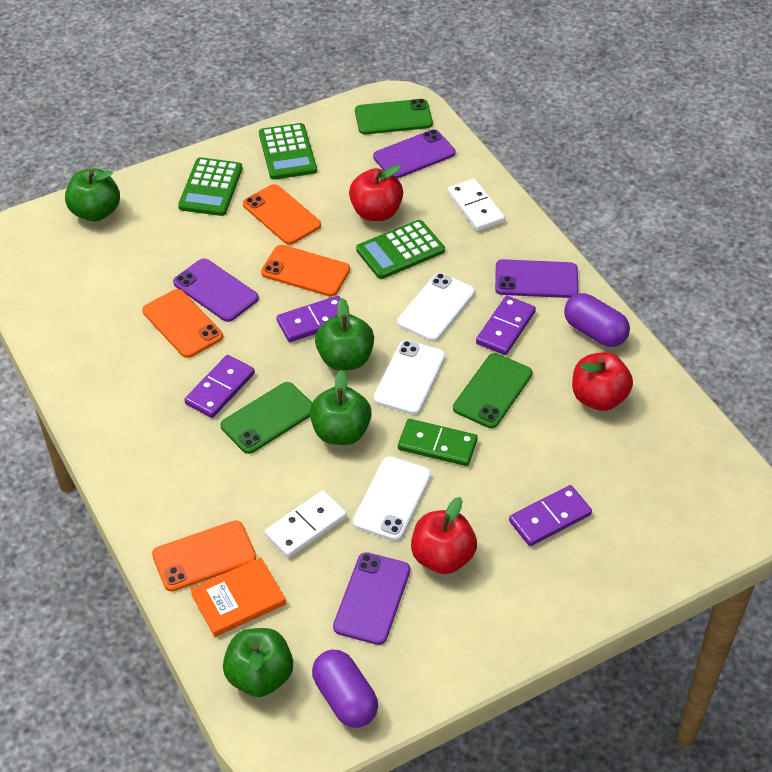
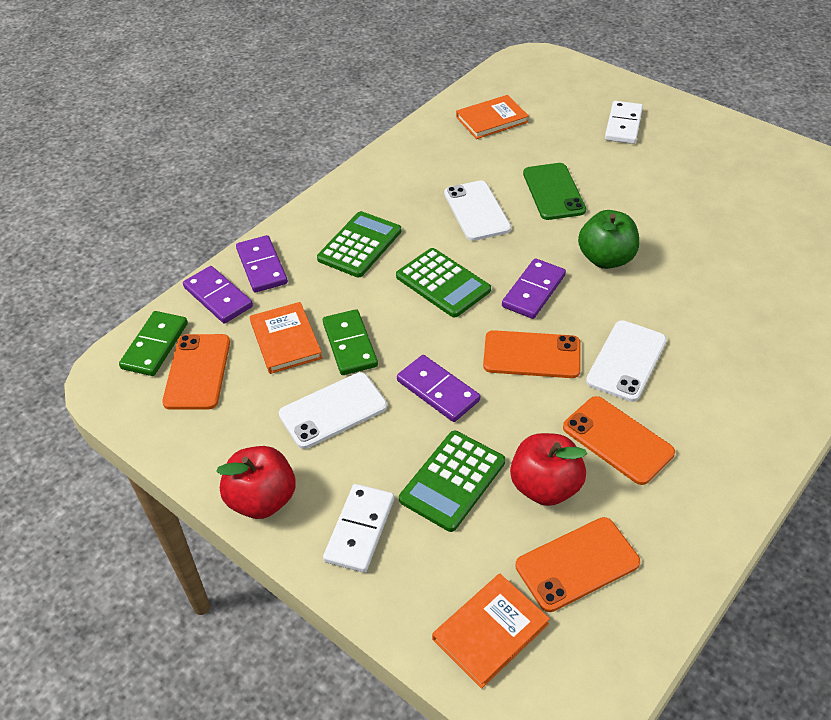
green apple: 4 -> 1
green domino: 1 -> 2
green phone: 3 -> 1
orange book: 1 -> 3
purple capsule: 2 -> 0
purple phone: 4 -> 0
red apple: 3 -> 2

